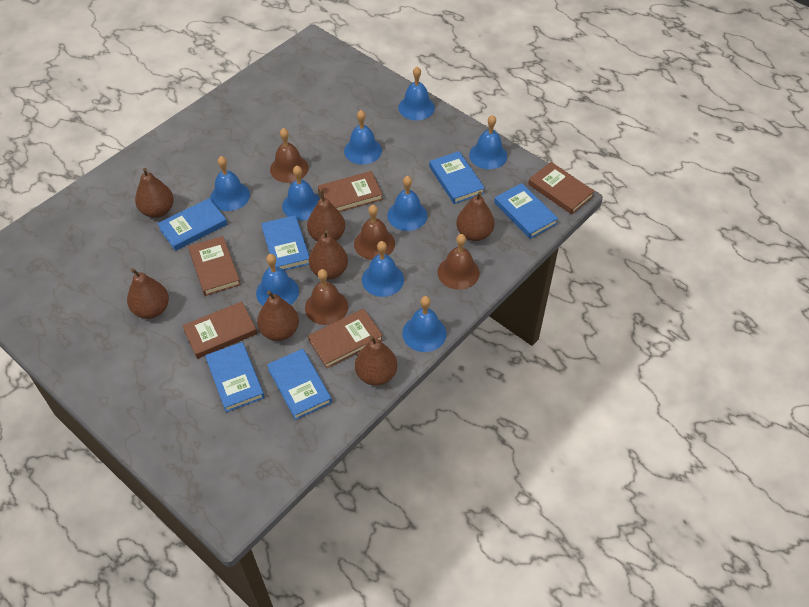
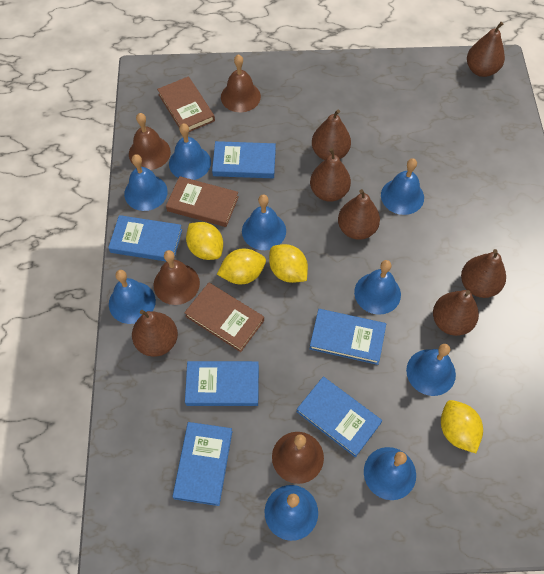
brown book: 5 -> 3
yellow lemon: 0 -> 4

